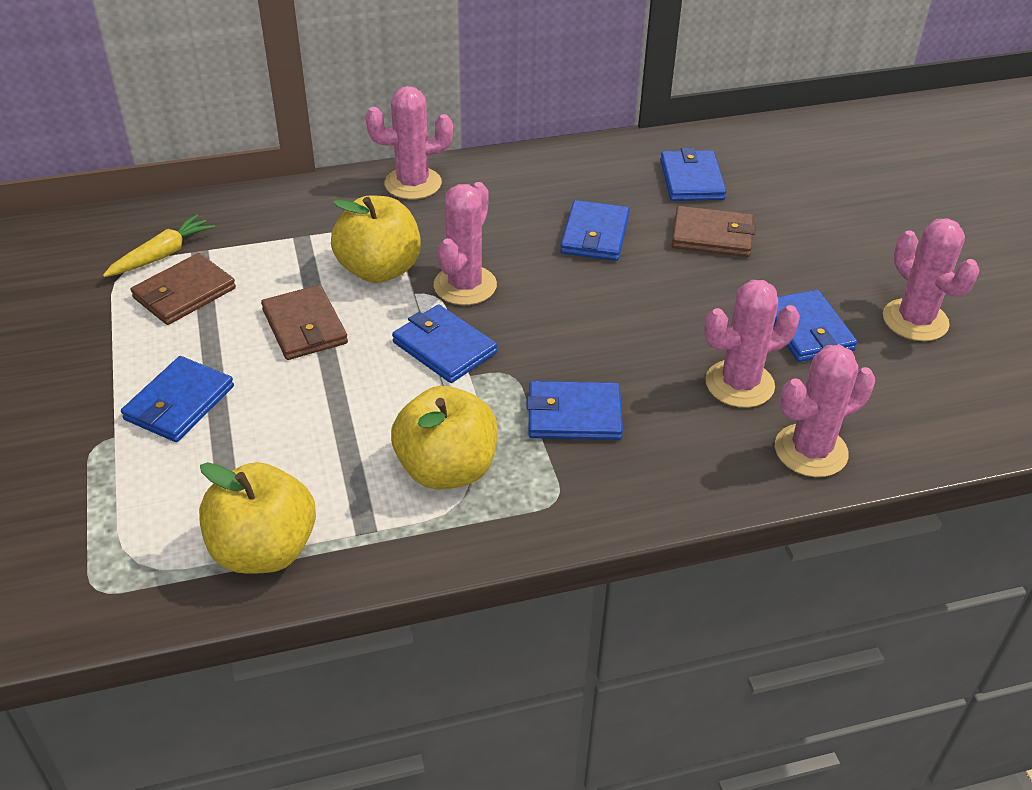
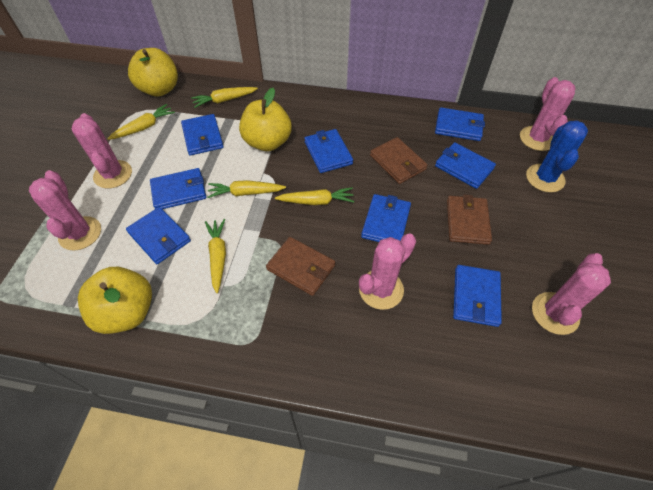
blue cactus: 0 -> 1
blue wallet: 6 -> 8
yellow carrot: 1 -> 5

